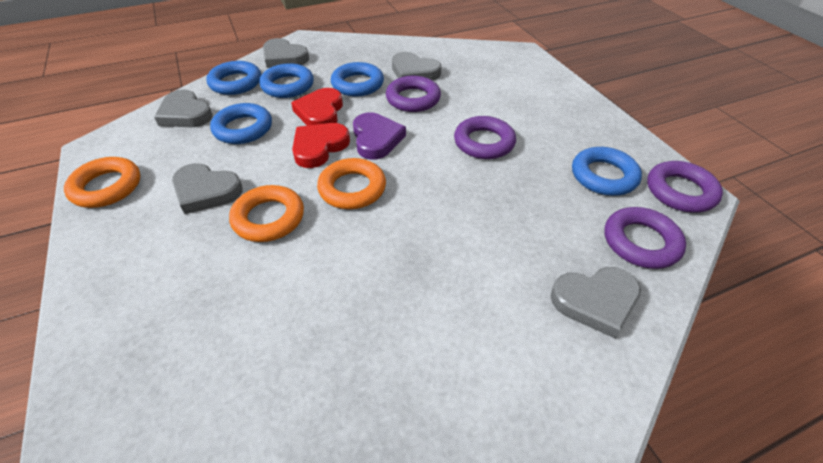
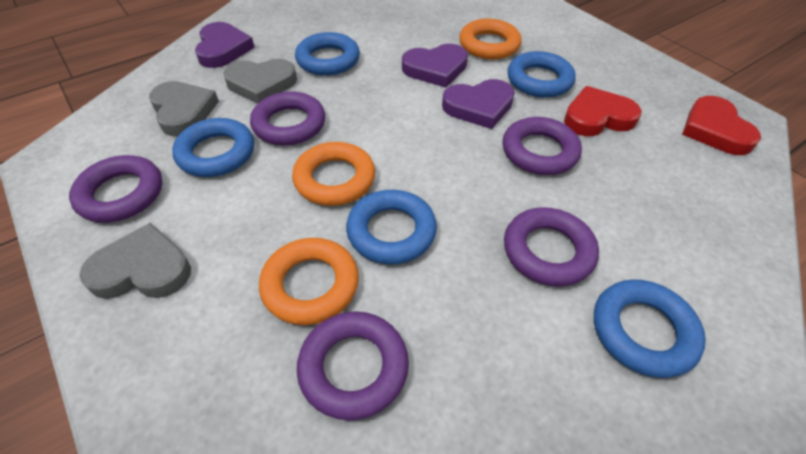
grey heart: 5 -> 3
purple heart: 1 -> 3
purple ring: 4 -> 5

